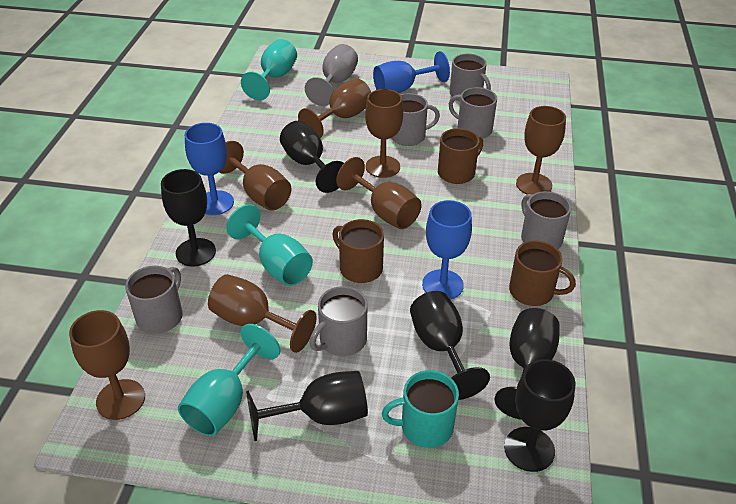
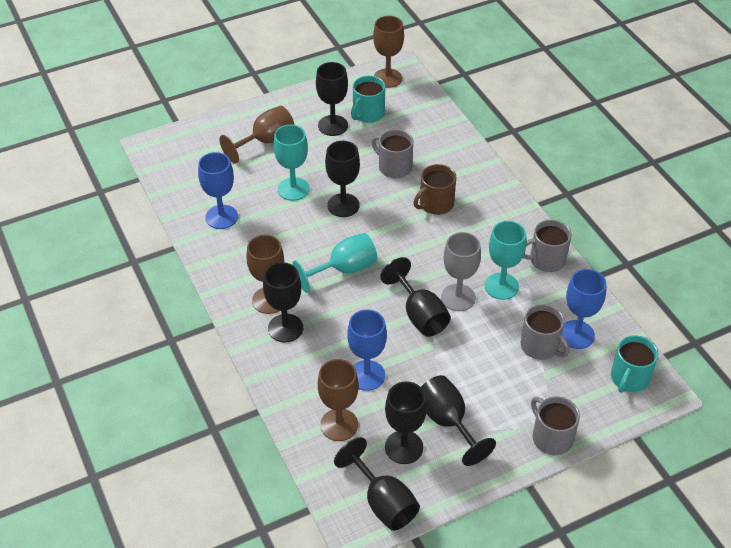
black goblet: 6 -> 7
brown goblet: 7 -> 4
brown mug: 3 -> 1
grey mug: 6 -> 4
turquoise mug: 1 -> 2

